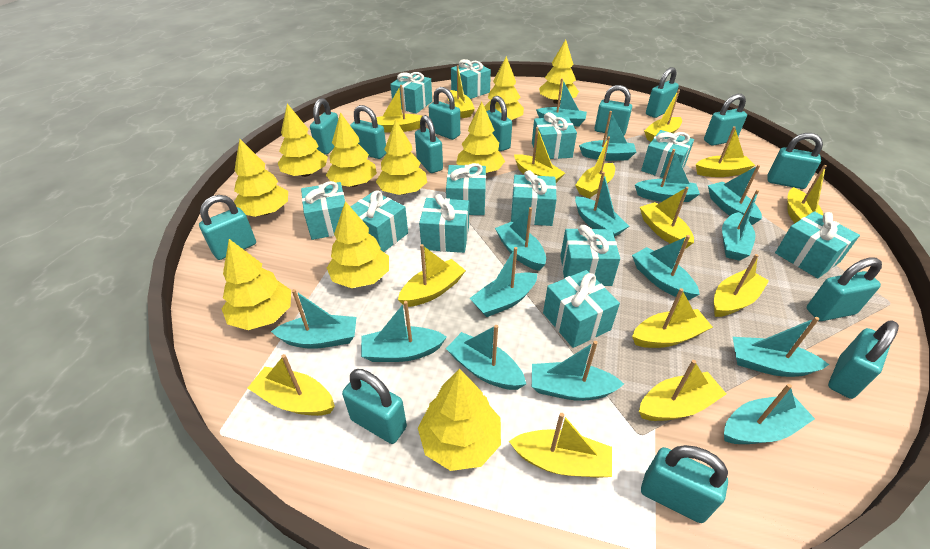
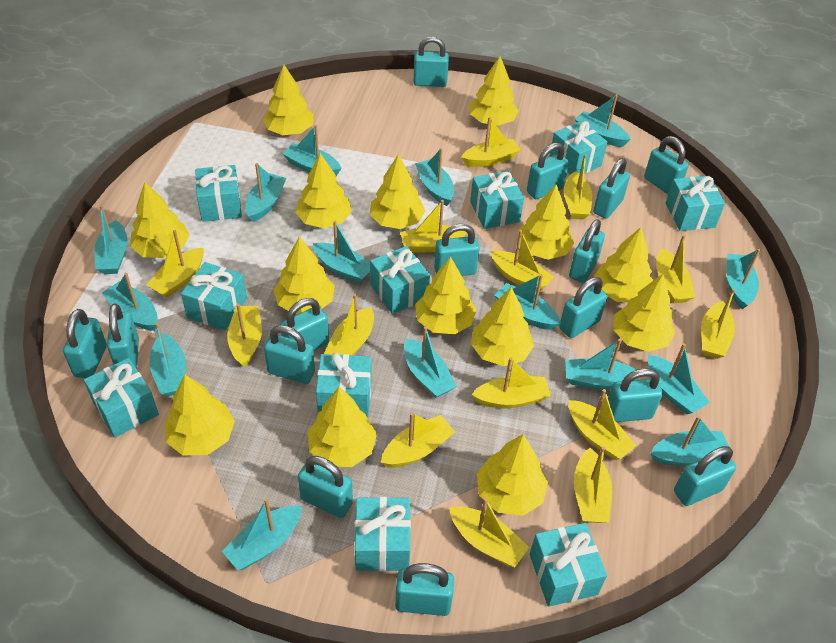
turquoise gift: 12 -> 10
turquoise padlock: 14 -> 15
yellow tree: 10 -> 14

